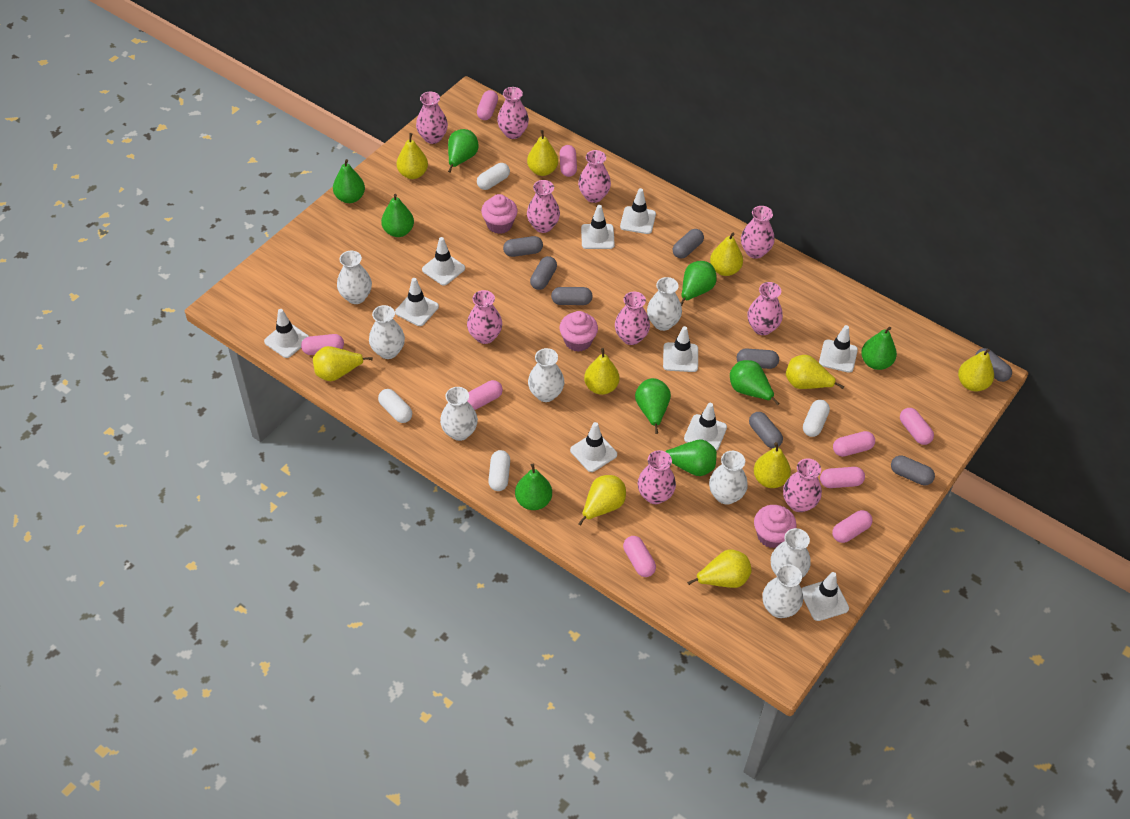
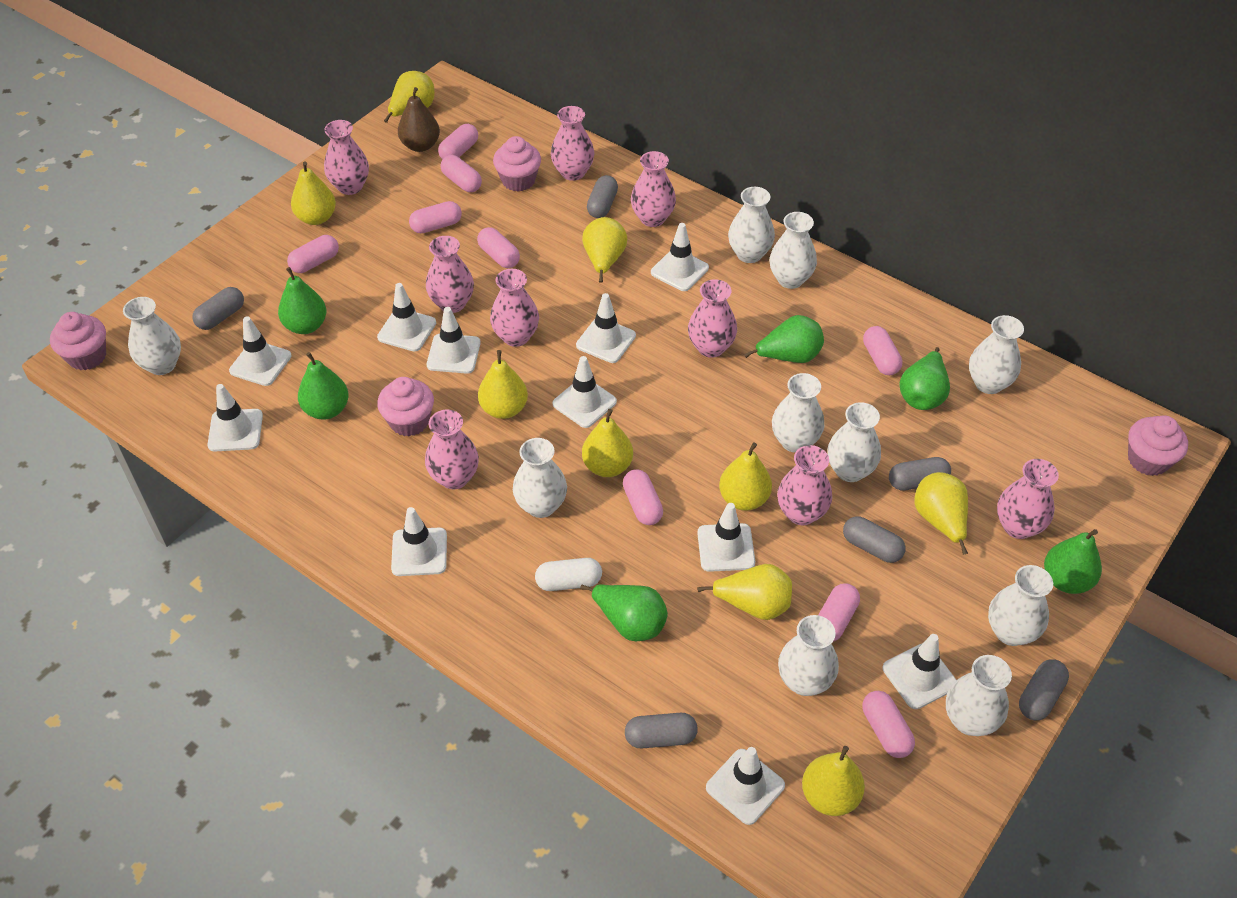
brown pear: 0 -> 1
green pear: 9 -> 6
grey capsule: 8 -> 6
pink cupcake: 3 -> 4
pink vase: 10 -> 9
white capsule: 4 -> 1
white traffic cone: 10 -> 11
white vase: 8 -> 10
yellow pear: 10 -> 9

